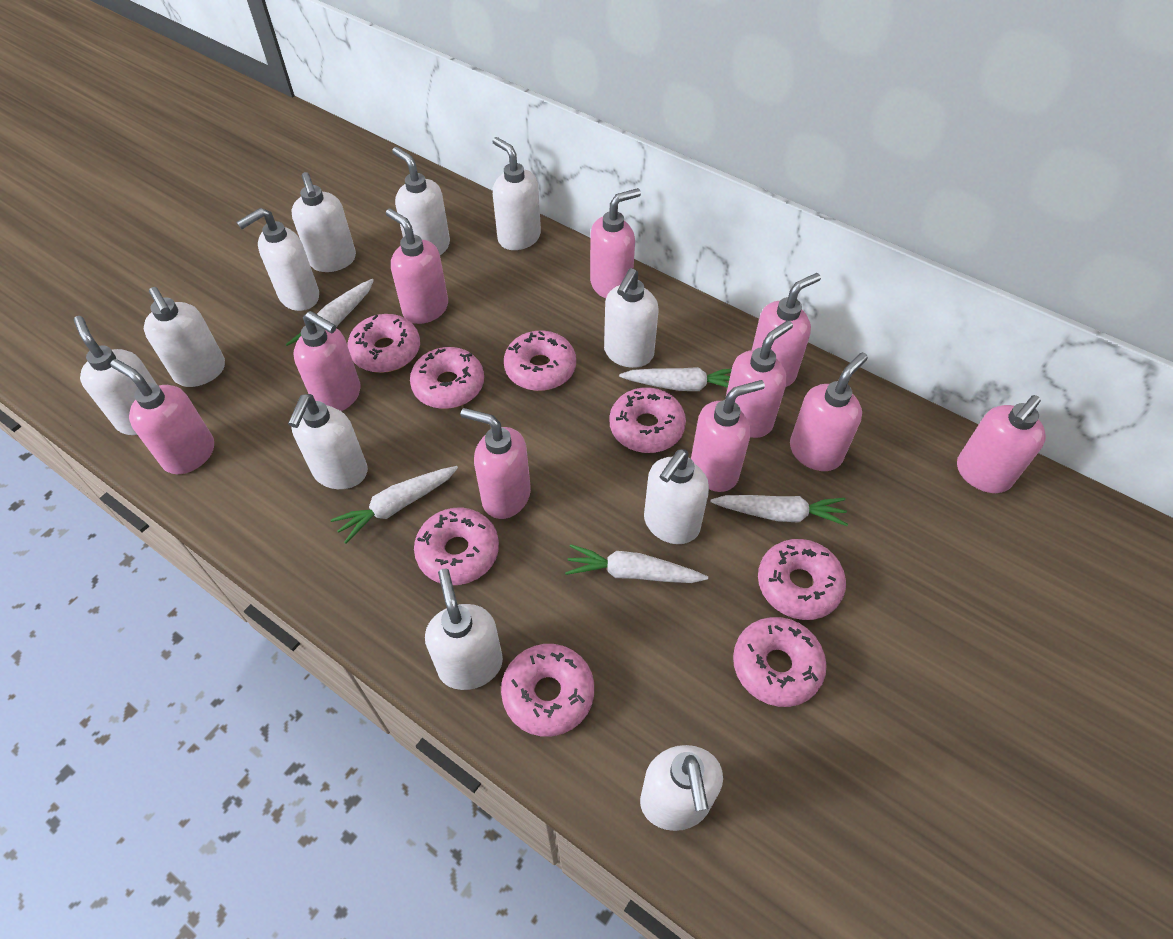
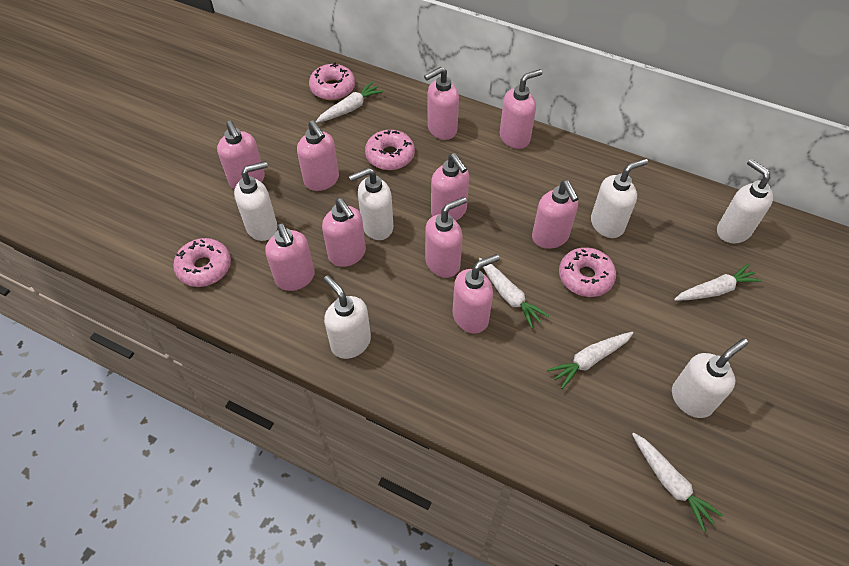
pink donut: 8 -> 4
white soap dispenser: 11 -> 6

